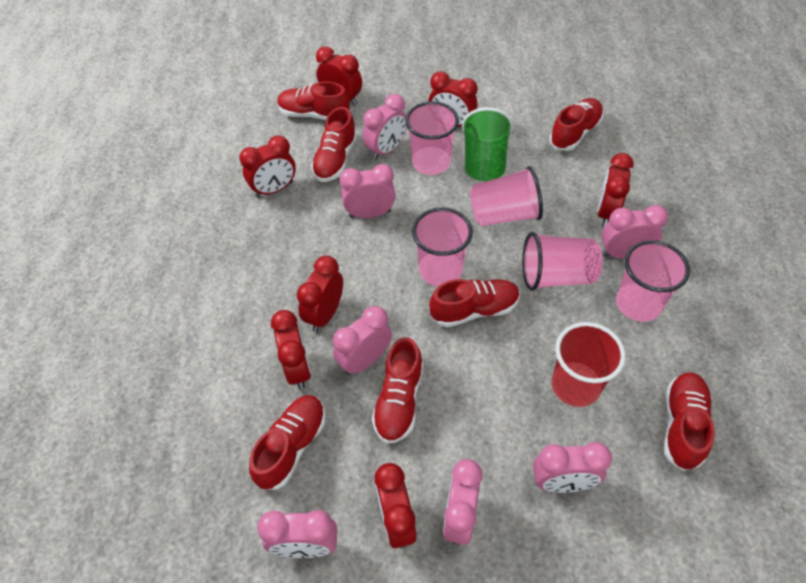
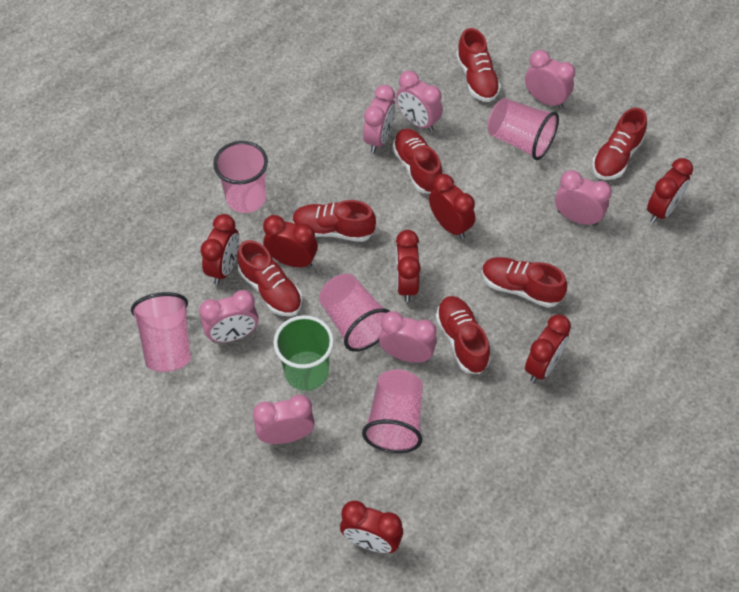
red cup: 1 -> 0

